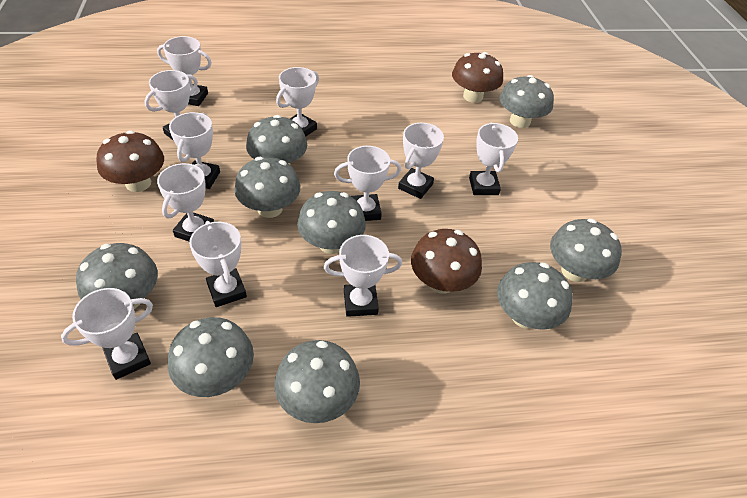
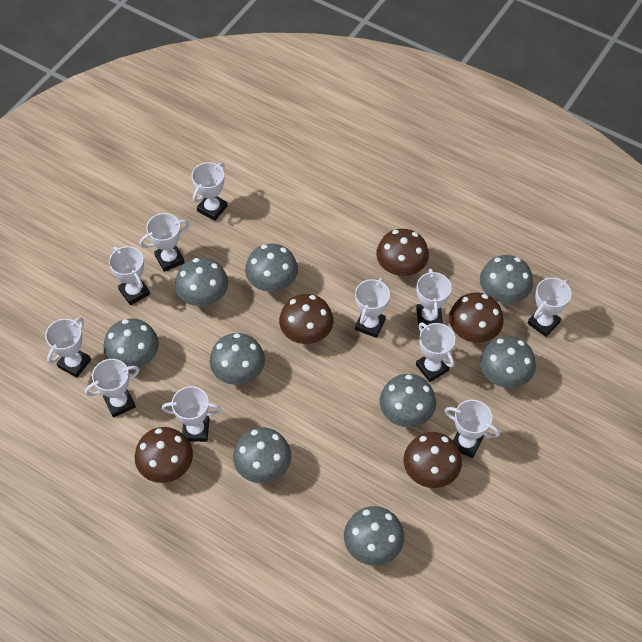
brown mushroom: 3 -> 5

